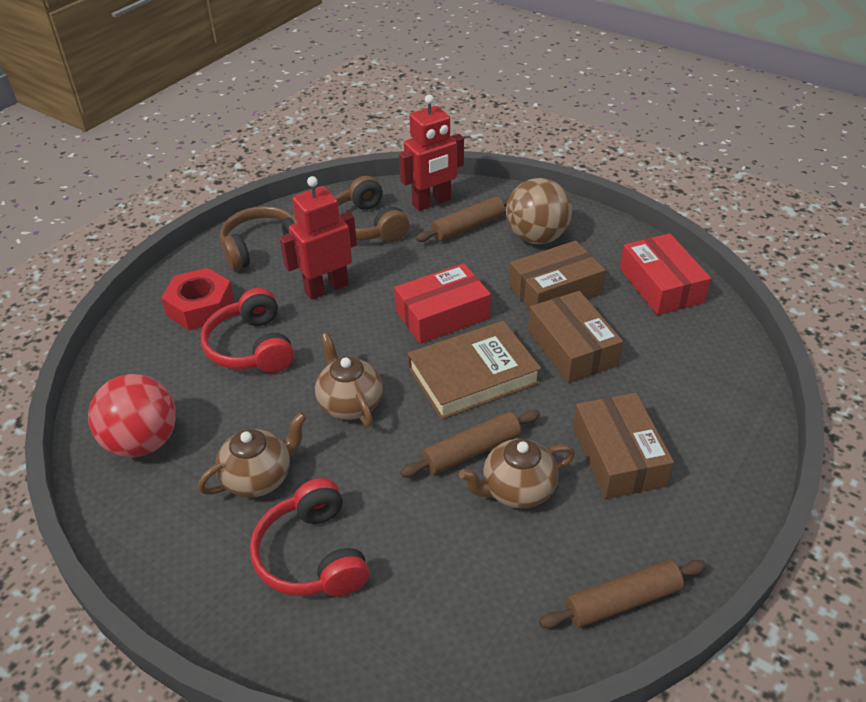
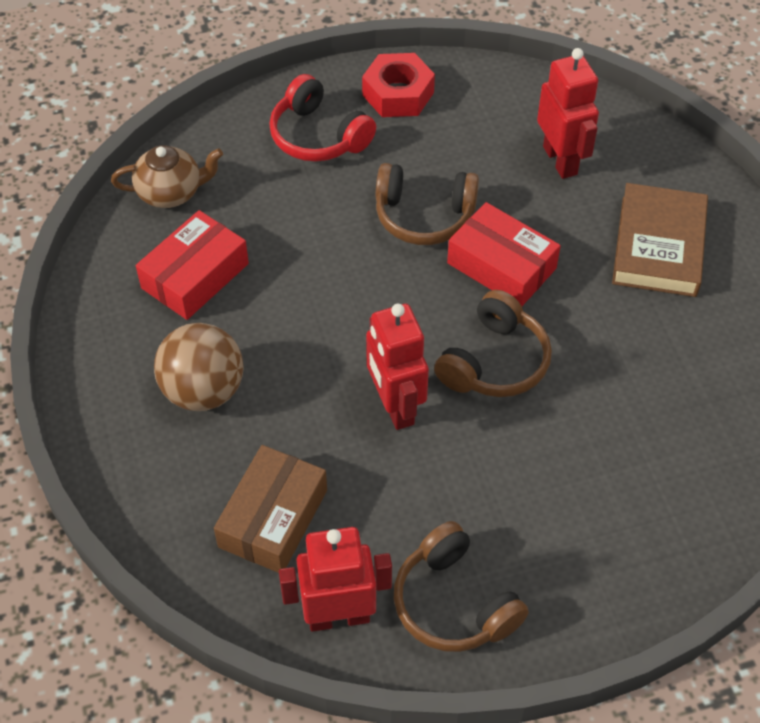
brown box: 3 -> 1
brown headphones: 2 -> 3
brown rolling pin: 3 -> 0
brown teapot: 3 -> 1
red ball: 1 -> 0
red headphones: 2 -> 1
red robot: 2 -> 3

